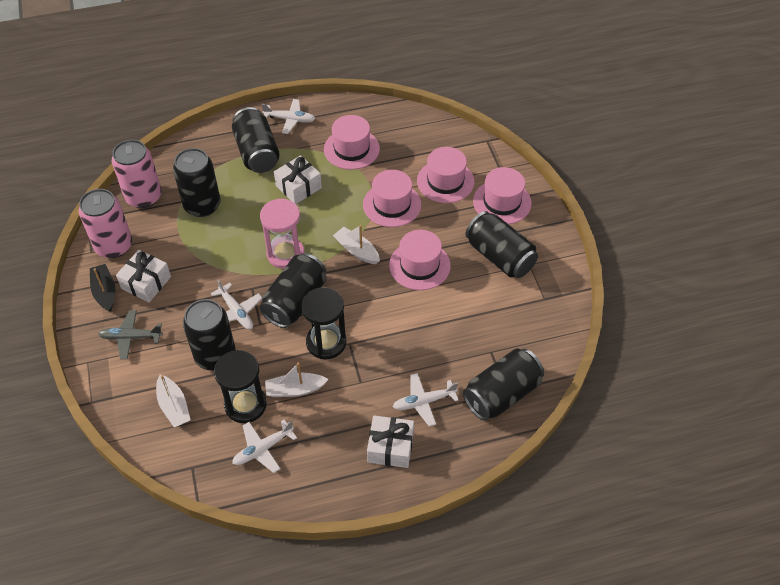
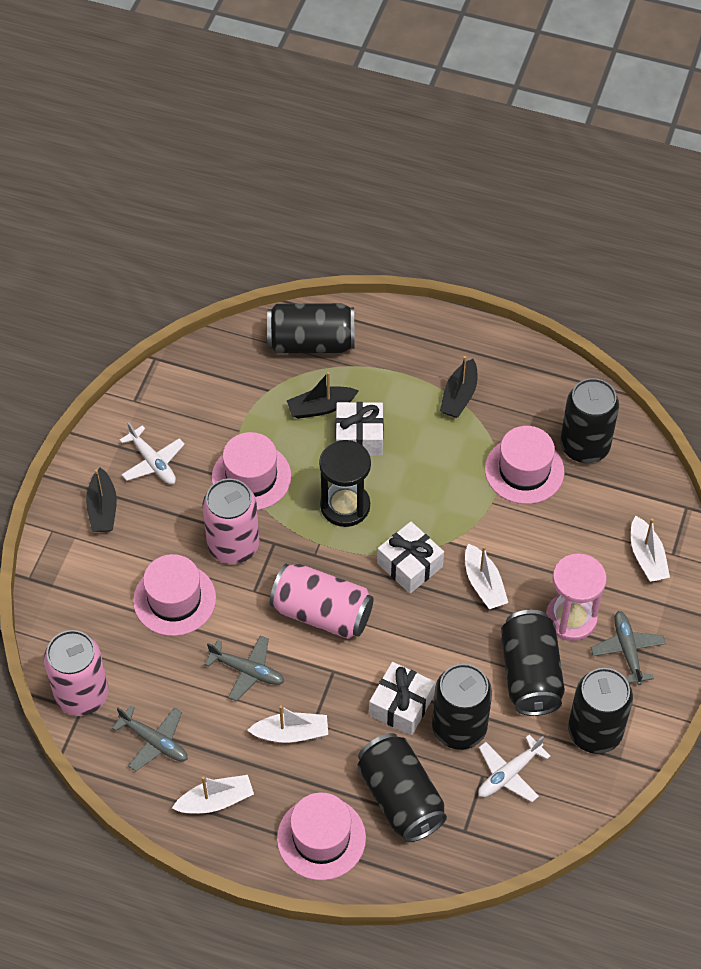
black boat: 1 -> 3
black hourglass: 2 -> 1
grey plane: 1 -> 3
pink can: 2 -> 3
pink hat: 5 -> 4
white boat: 3 -> 4
white plane: 4 -> 2

